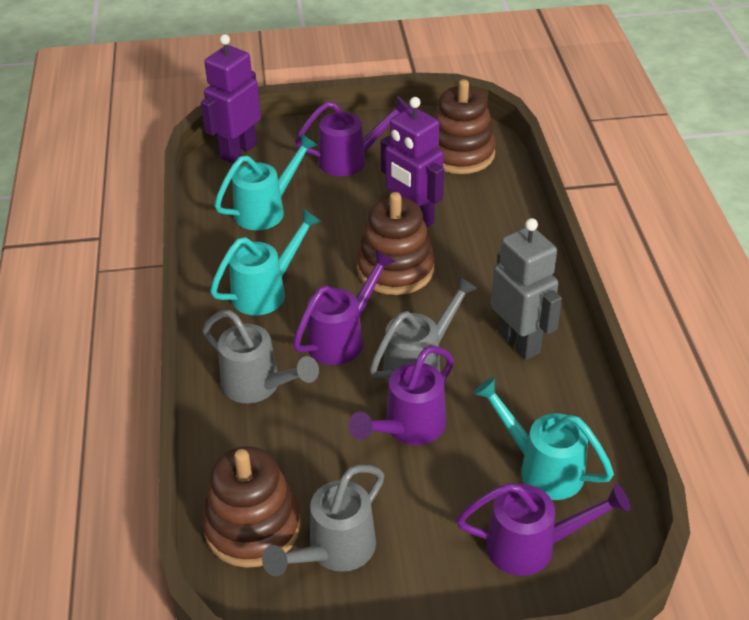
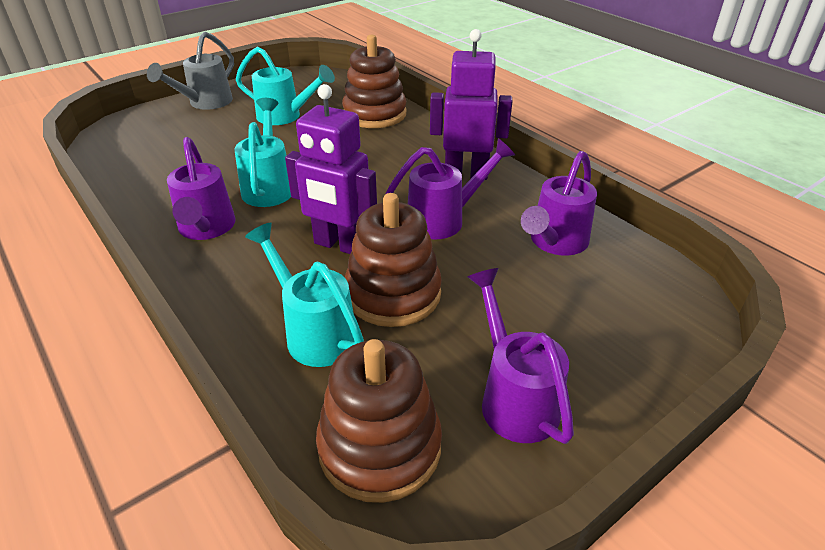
grey robot: 1 -> 0
grey watering can: 3 -> 1

